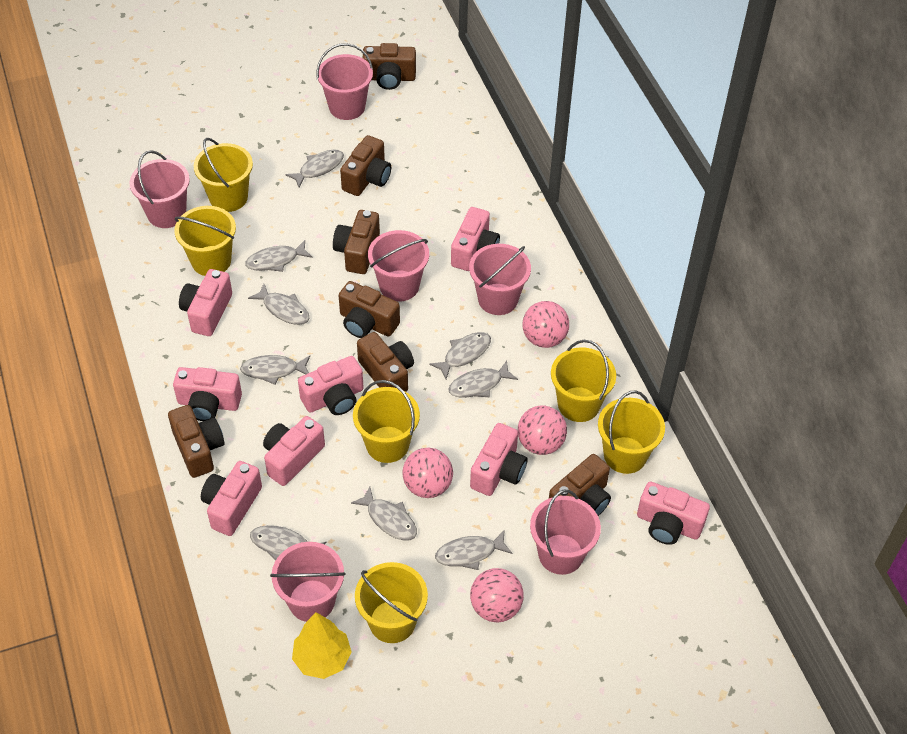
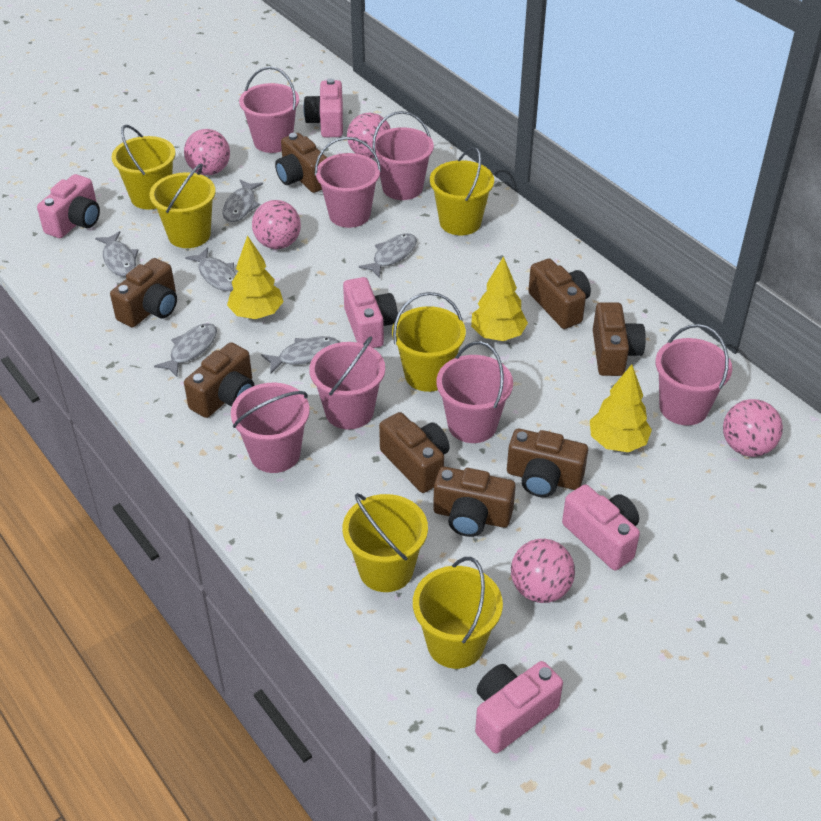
brown camera: 7 -> 8
grey fish: 9 -> 6
pink ball: 4 -> 5
pink bucket: 6 -> 7
pink camera: 8 -> 5
yellow tree: 1 -> 3

